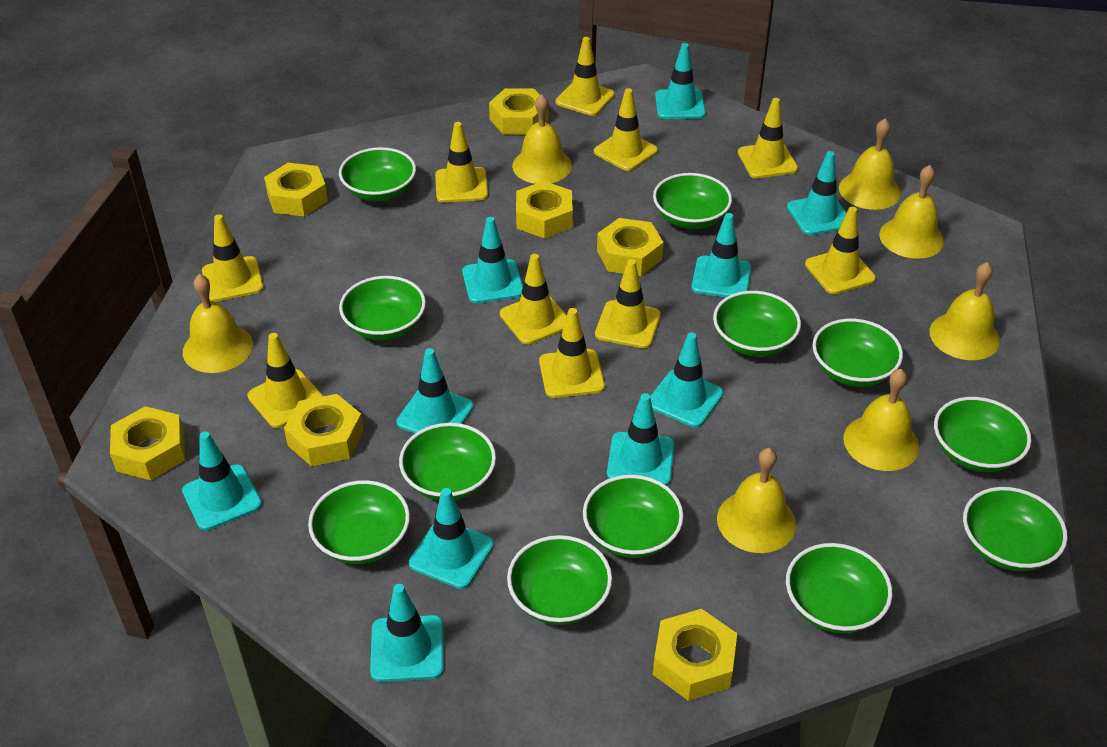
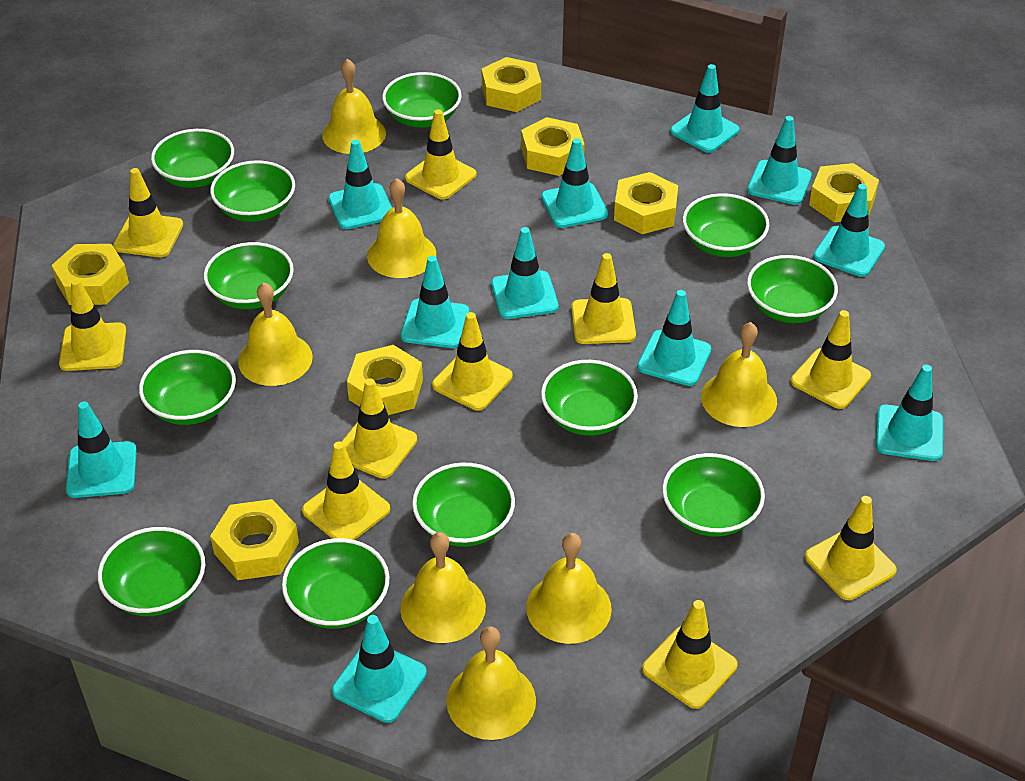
turquoise traffic cone: 10 -> 11

